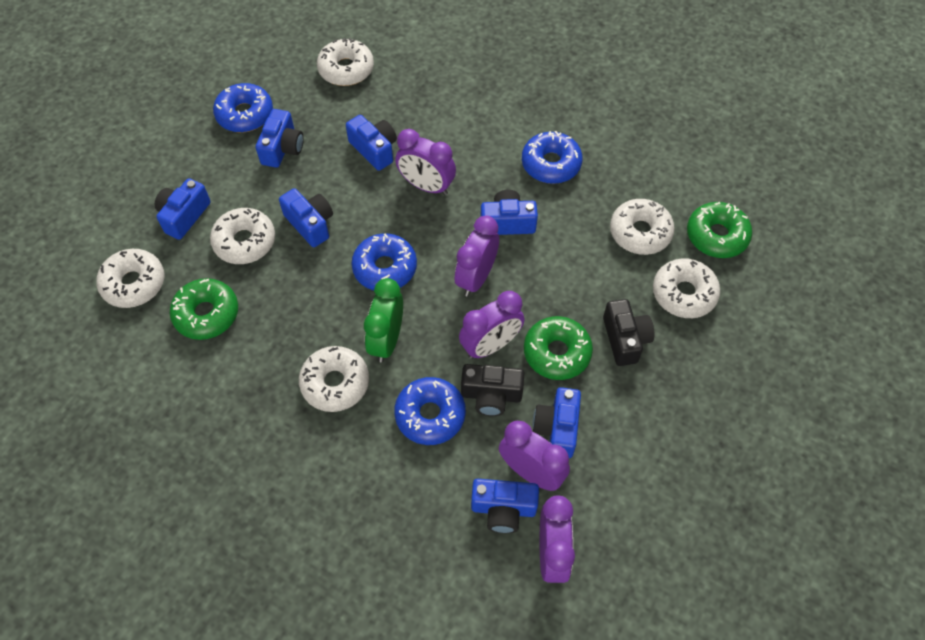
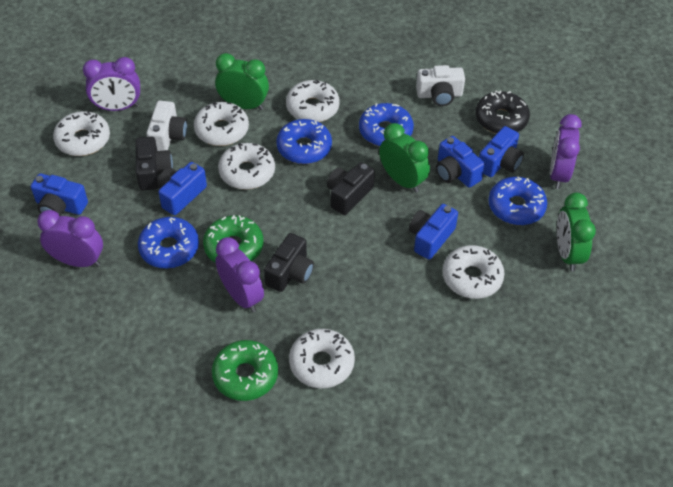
black camera: 2 -> 3
black donut: 0 -> 1
blue camera: 7 -> 5
green clock: 1 -> 3
green donut: 3 -> 2
purple clock: 5 -> 4
white camera: 0 -> 2

